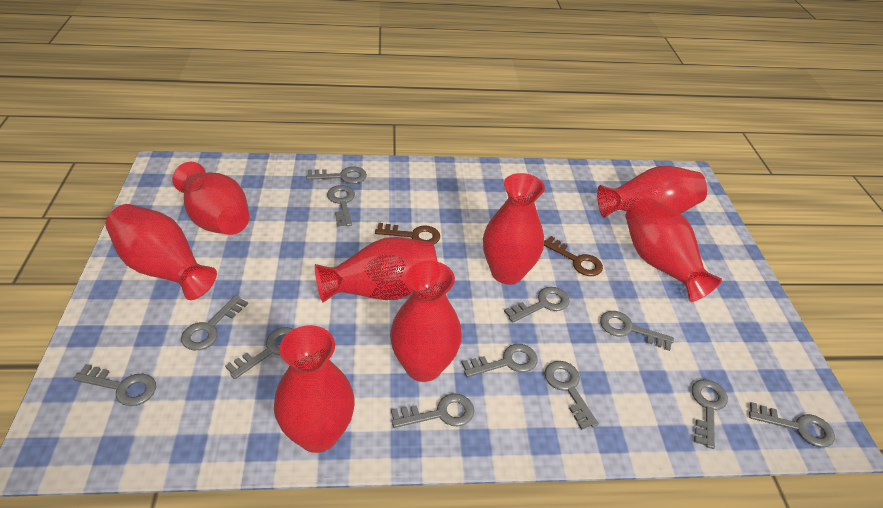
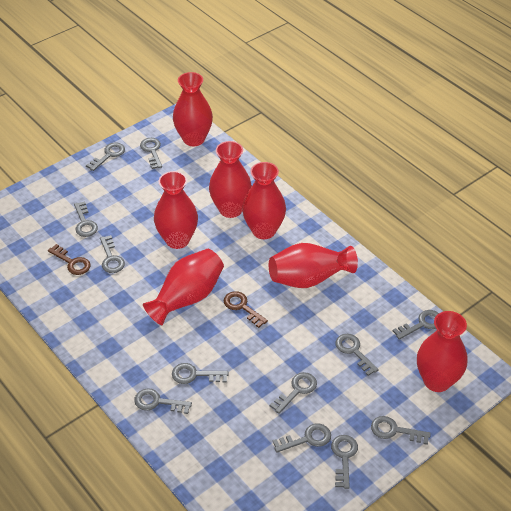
red vase: 8 -> 7

